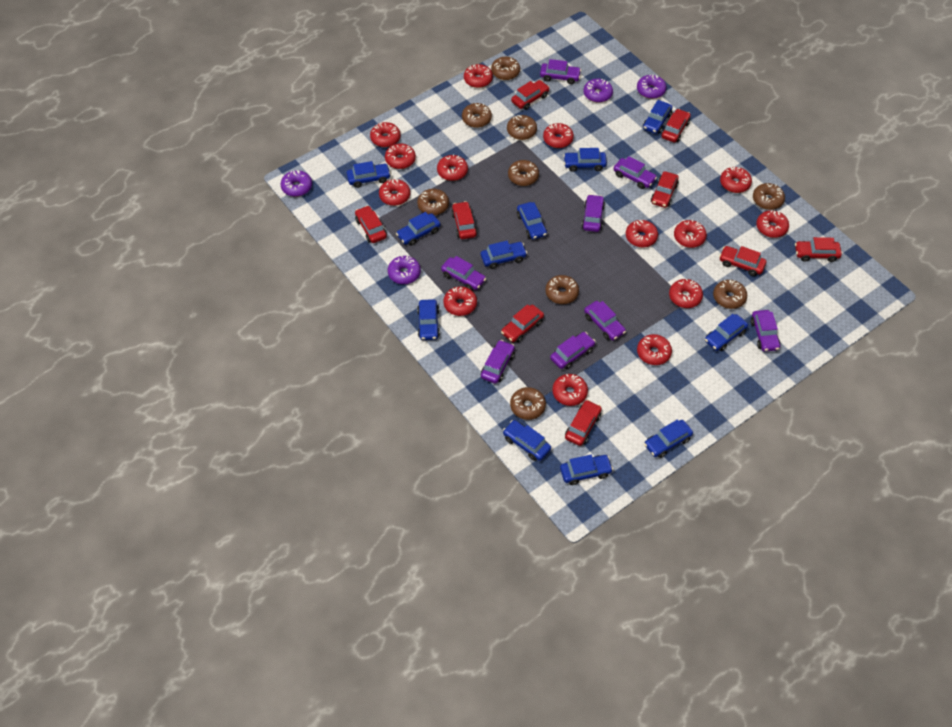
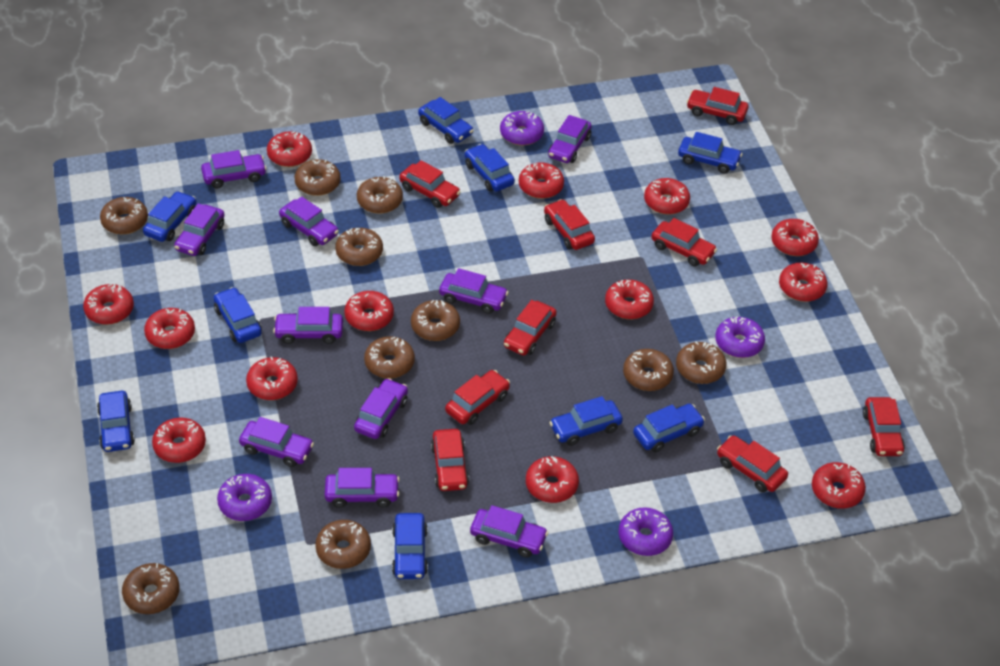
blue car: 11 -> 9
brown donut: 9 -> 10
purple car: 8 -> 10
red donut: 14 -> 13

